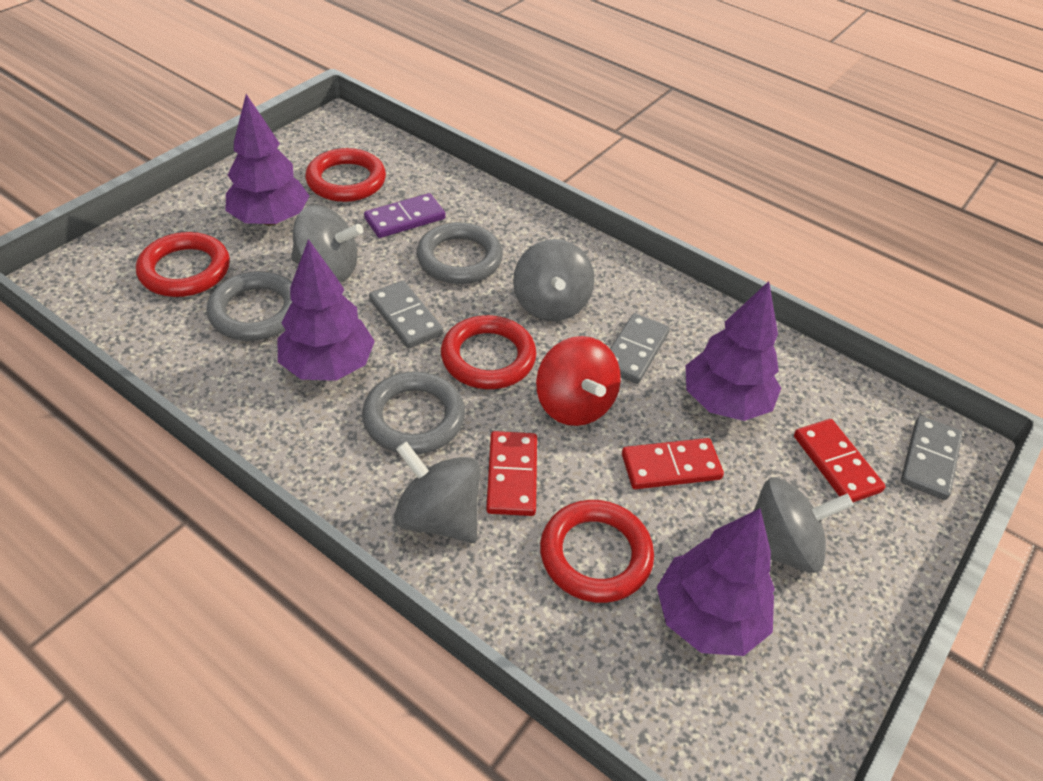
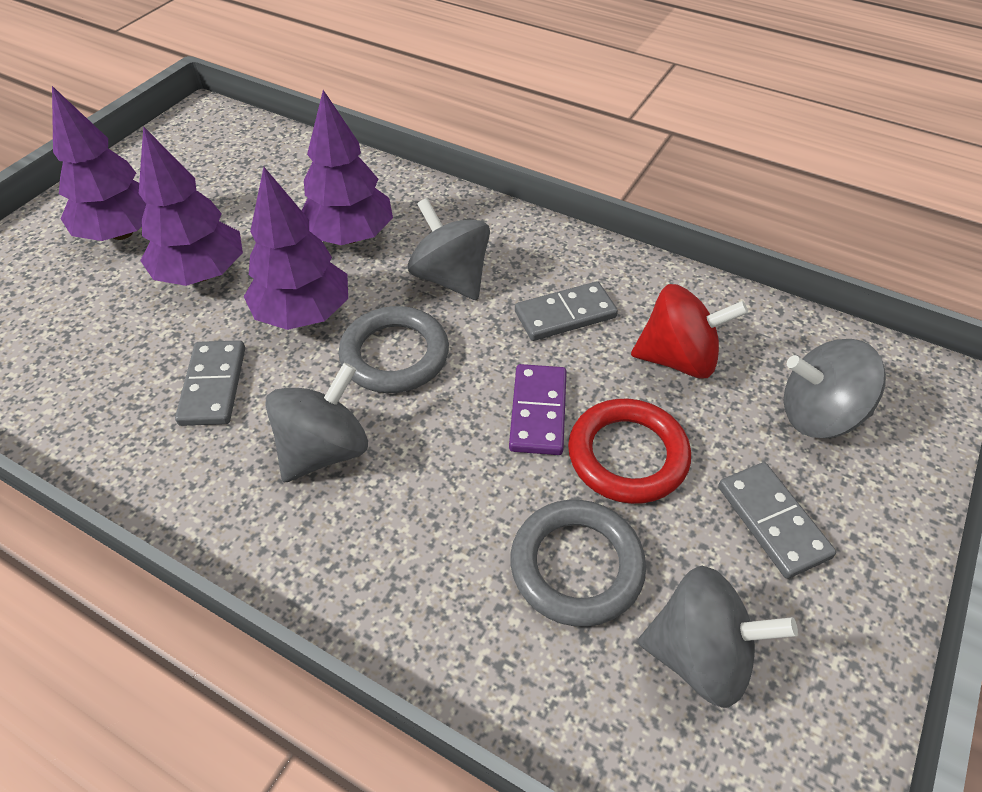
grey ring: 3 -> 2
red domino: 3 -> 0
red ring: 4 -> 1

